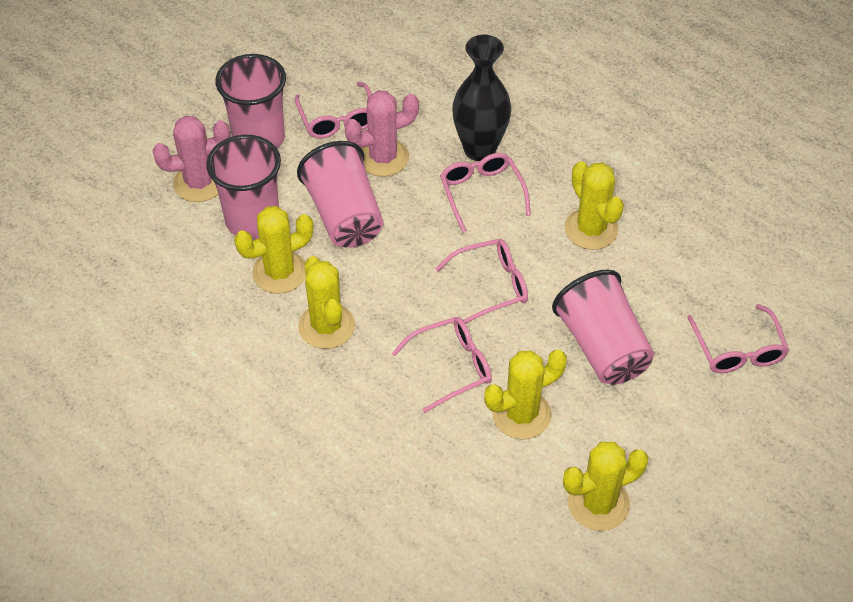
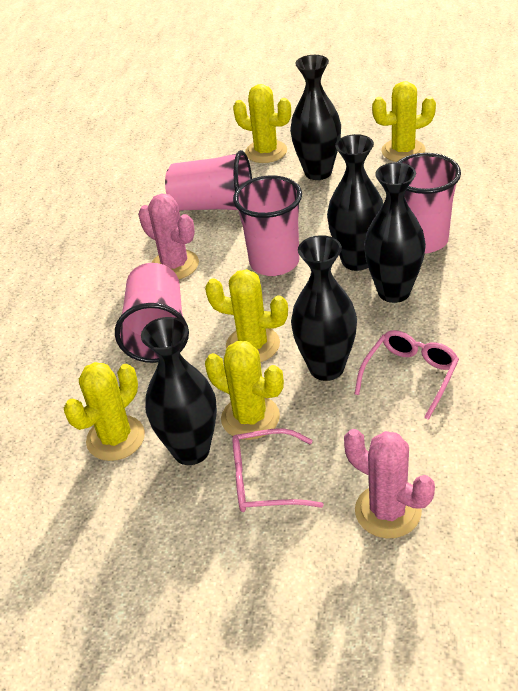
black vase: 1 -> 5
pink glasses: 5 -> 2

